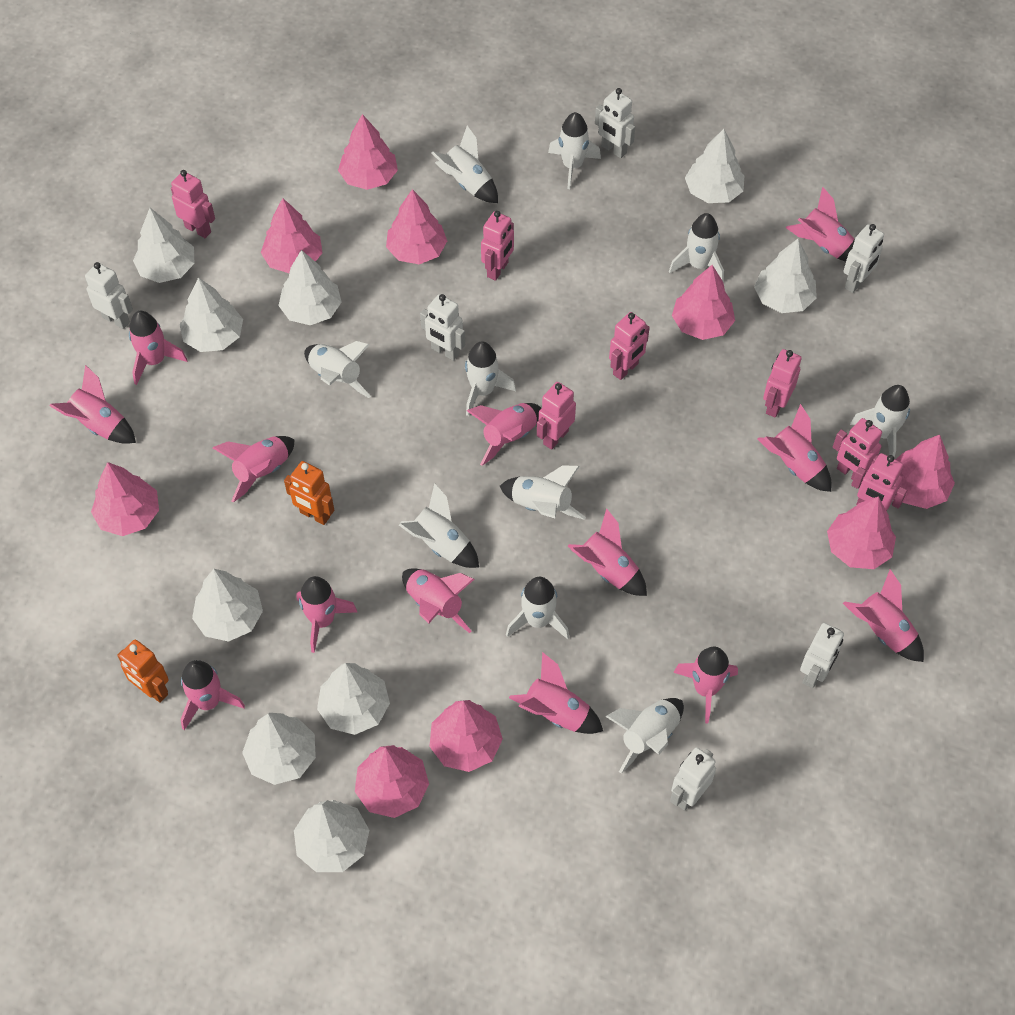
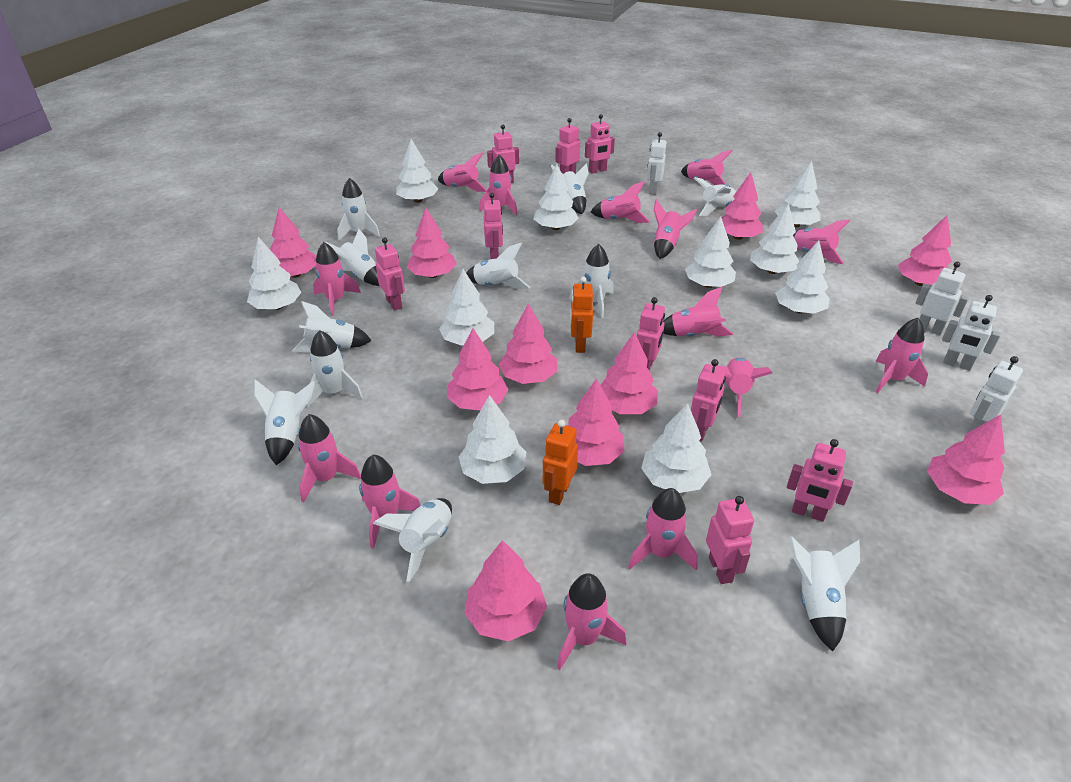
pink robot: 7 -> 9
pink rocket: 13 -> 14
pink tree: 9 -> 10
white robot: 6 -> 4
white rocket: 10 -> 11
white tree: 9 -> 10

